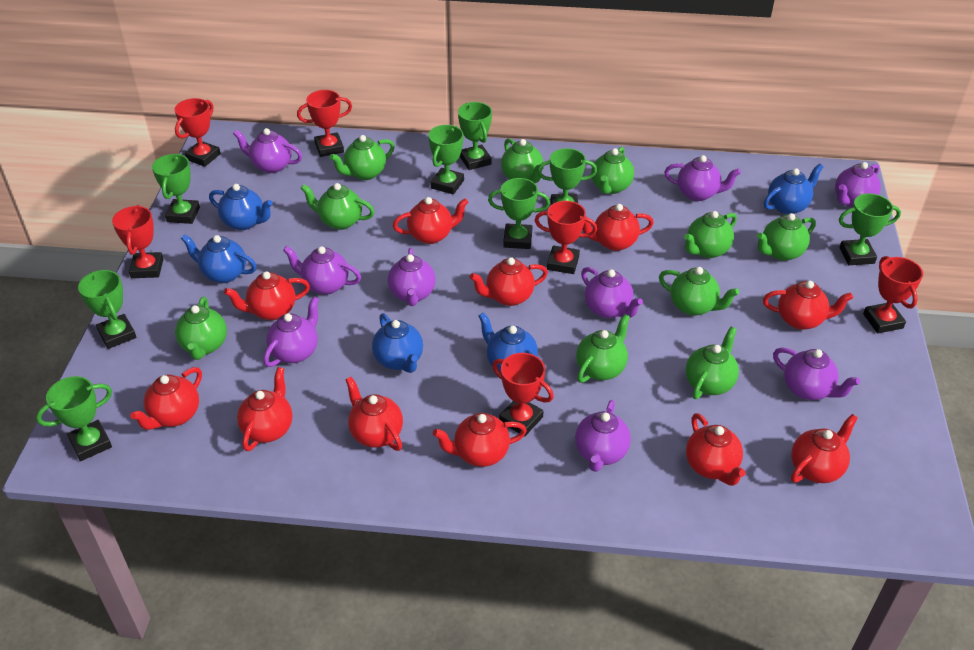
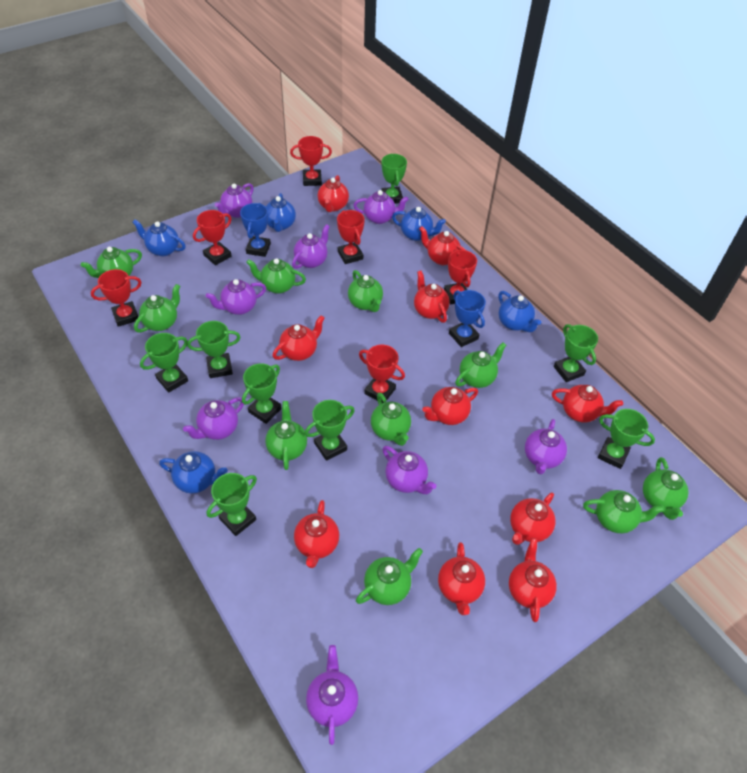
blue trophy: 0 -> 2
purple teapot: 9 -> 8
red teapot: 11 -> 10

